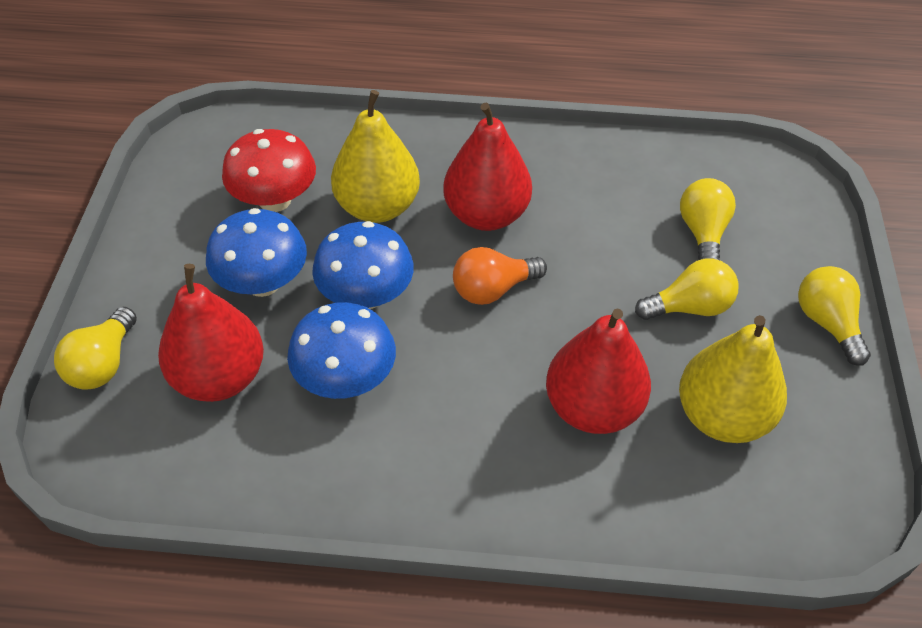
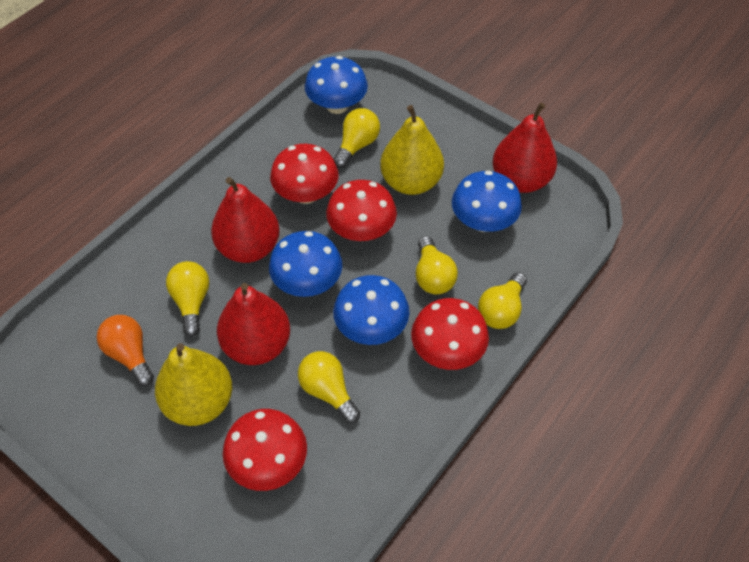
blue mushroom: 3 -> 4
red mushroom: 1 -> 4
yellow light bulb: 4 -> 5

